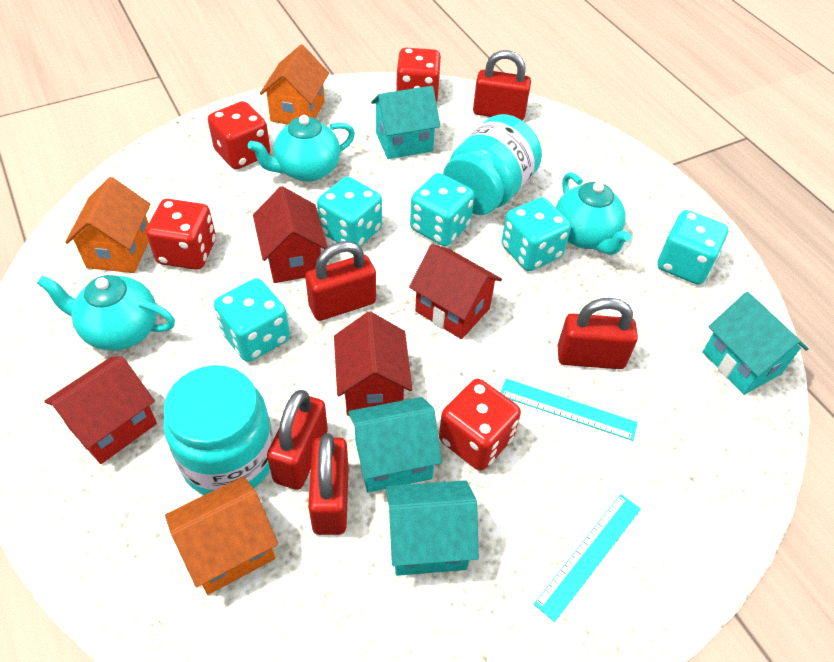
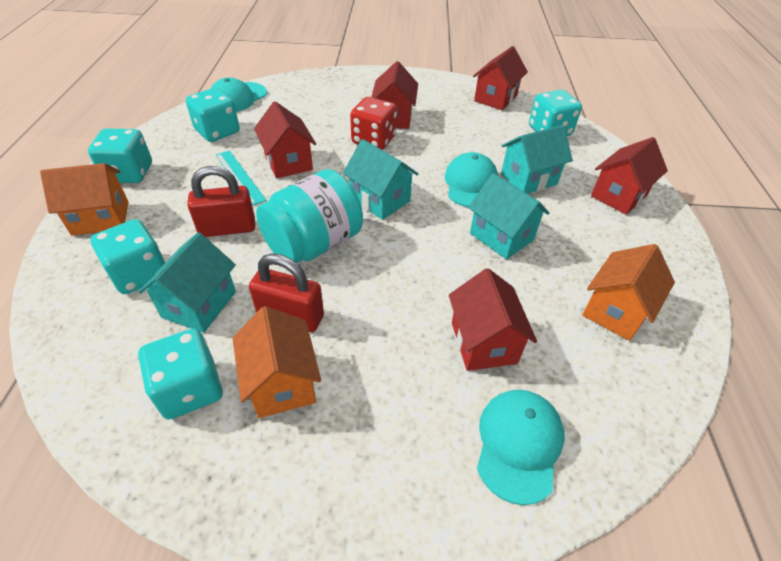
red dice: 4 -> 1
red house: 4 -> 5
red padlock: 5 -> 2
turquoise cap: 0 -> 3
turquoise jar: 2 -> 1
turquoise ruler: 2 -> 1
turquoise teapot: 3 -> 0

